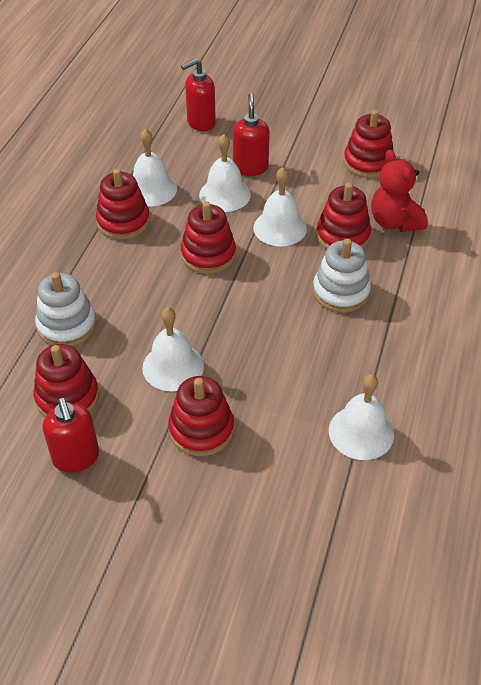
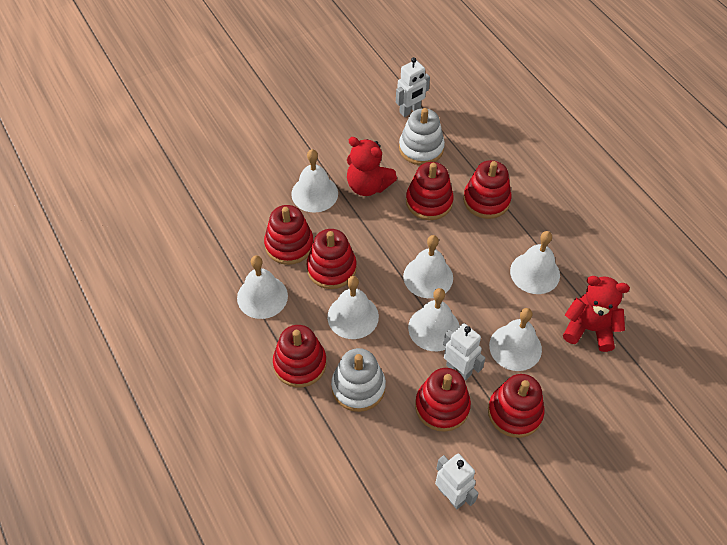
red soap dispenser: 3 -> 0
red stacking toy: 6 -> 7
red teddy bear: 1 -> 2
white bell: 5 -> 7
white robot: 0 -> 3

